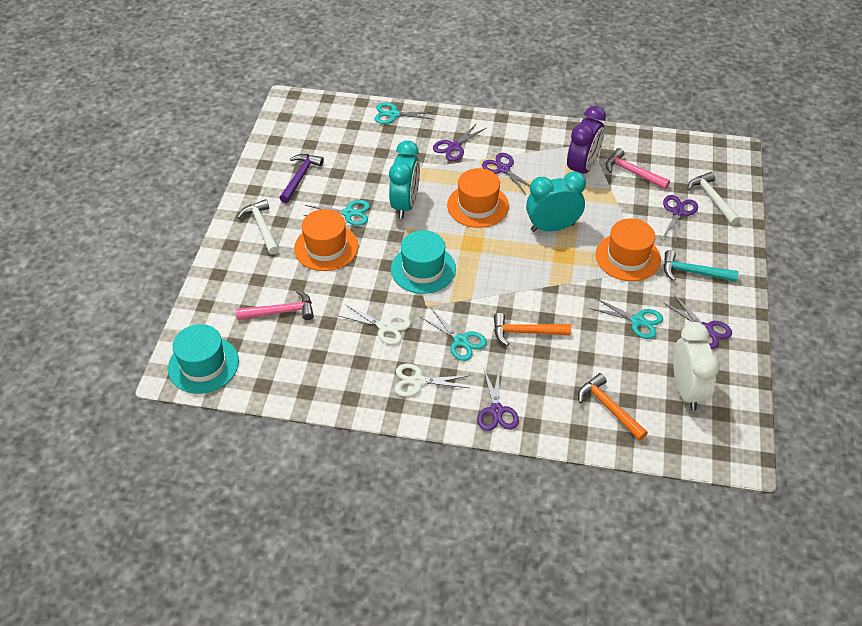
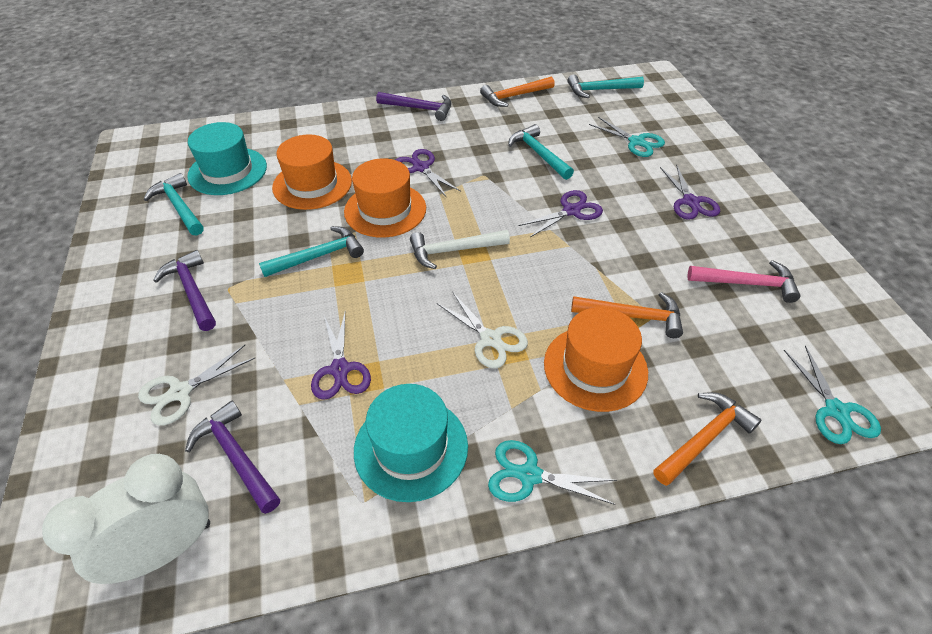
orange hammer: 2 -> 3
pink hammer: 2 -> 1
purple clock: 1 -> 0
purple hammer: 1 -> 3
purple scissors: 5 -> 4
turquoise clock: 2 -> 0
turquoise hammer: 1 -> 4
turquoise scissors: 4 -> 3
white hammer: 2 -> 1

